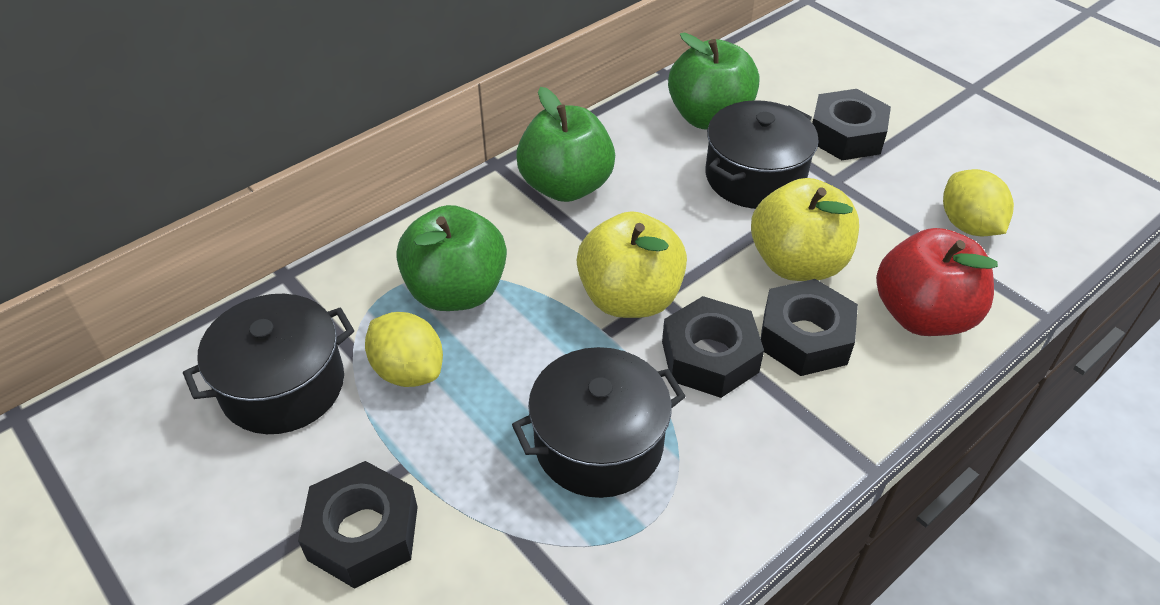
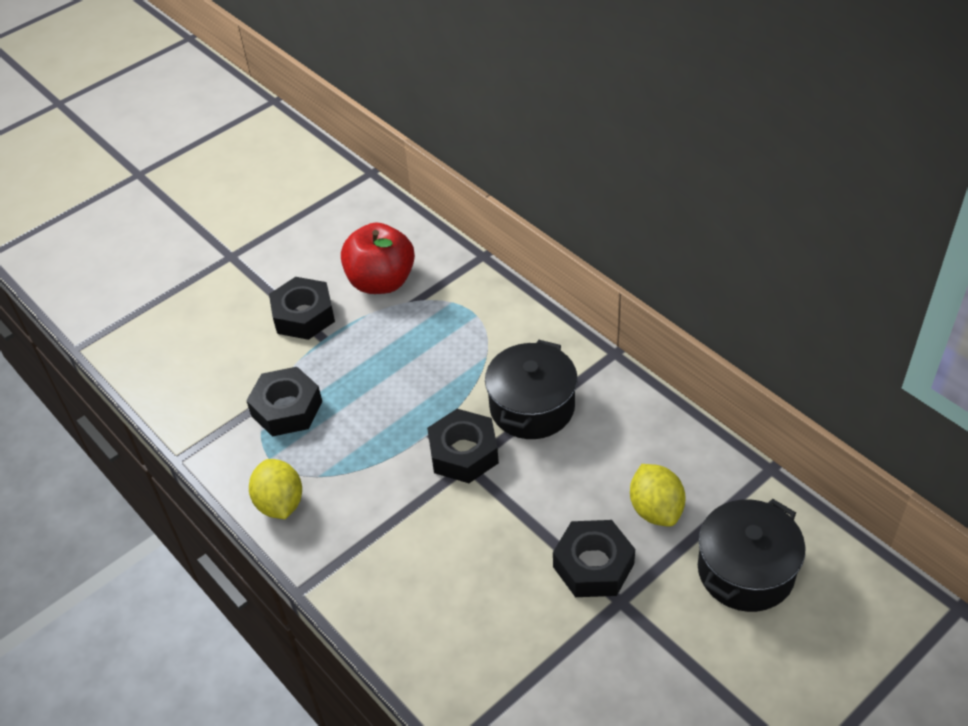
black pot: 3 -> 2
green apple: 3 -> 0
yellow apple: 2 -> 0

